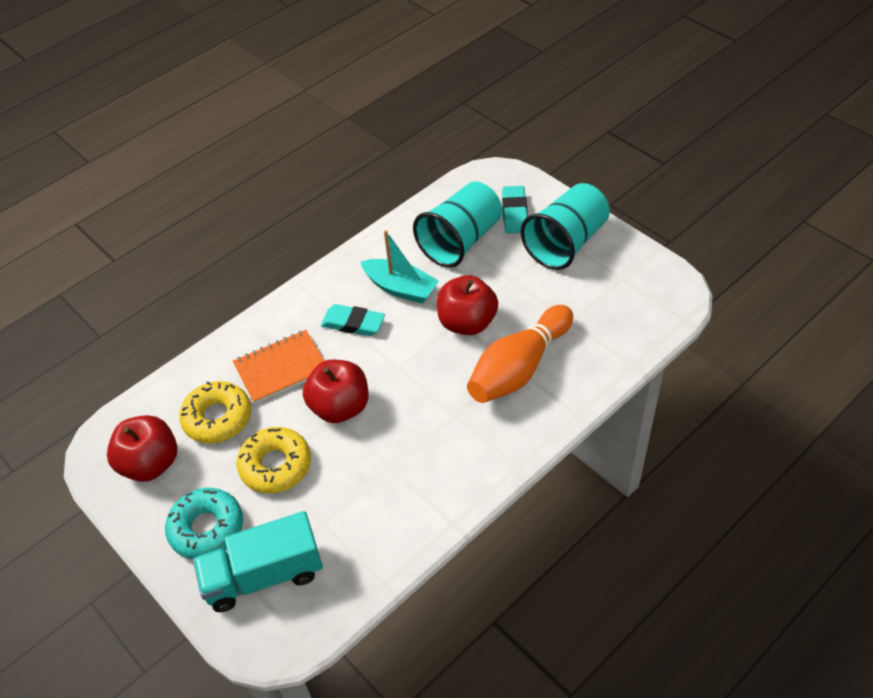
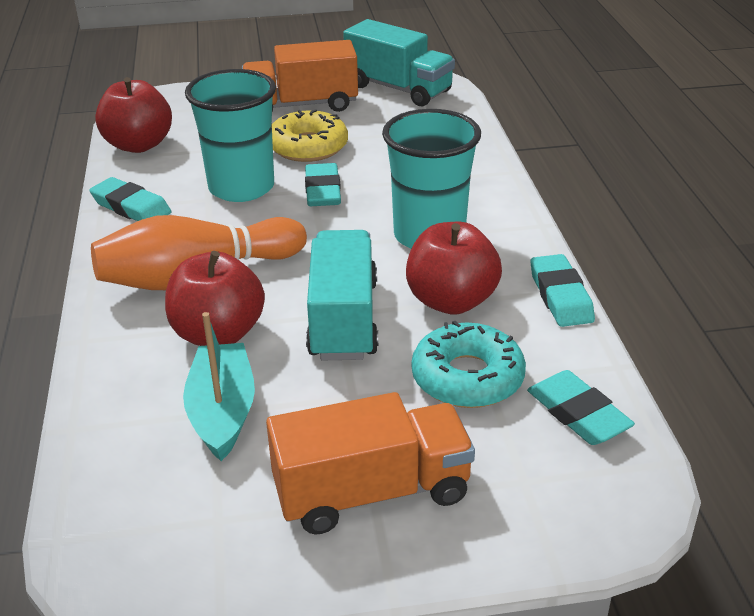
orange notebook: 1 -> 0
orange truck: 0 -> 2
turquoise eraser: 2 -> 4
turquoise truck: 1 -> 2
yellow donut: 2 -> 1

